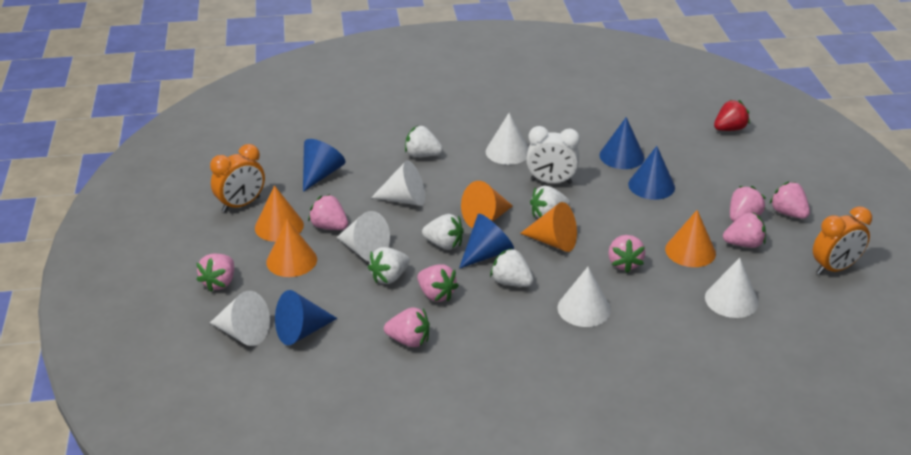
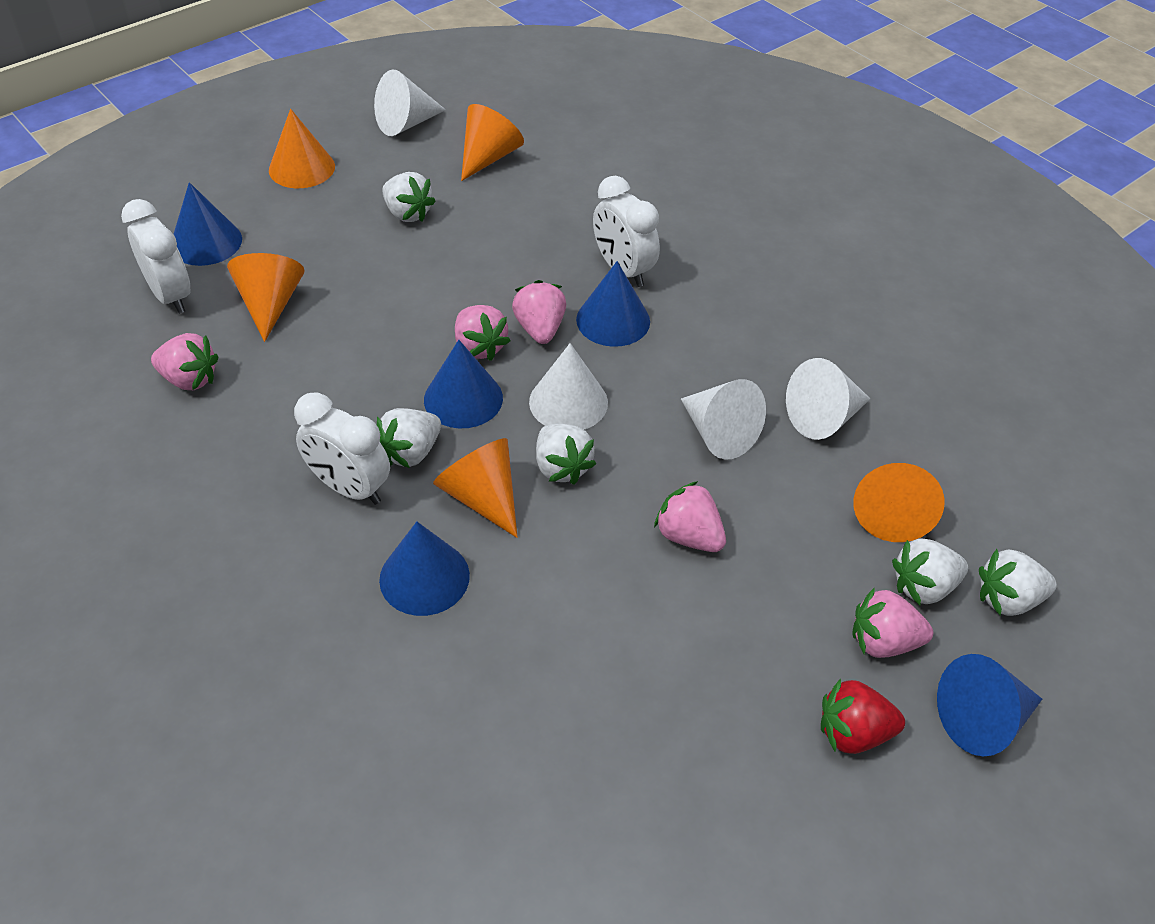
orange clock: 2 -> 0
pink strawberry: 8 -> 5
white clock: 1 -> 3
white cone: 6 -> 4

